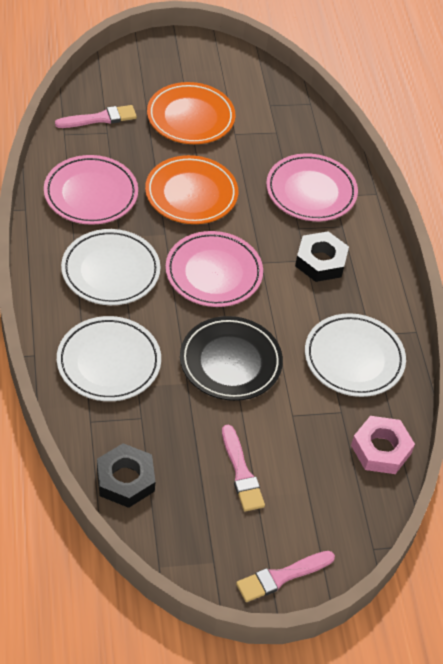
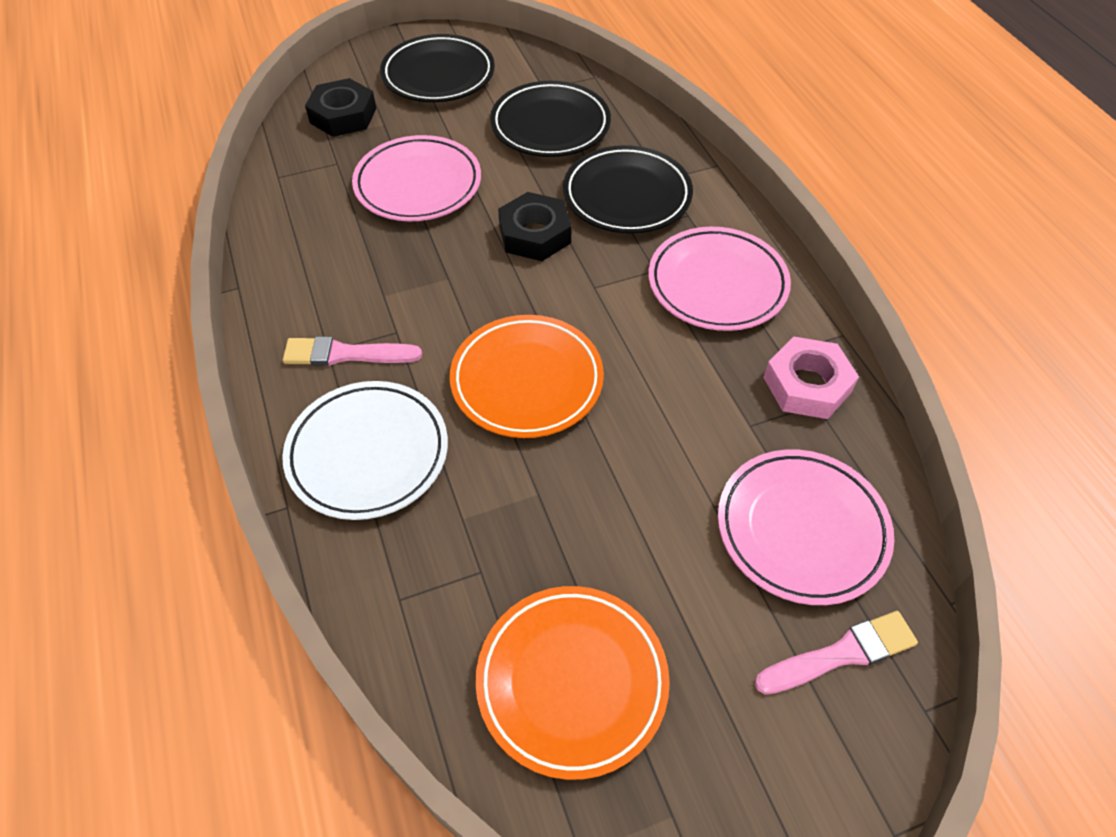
black plate: 1 -> 3
pink brush: 3 -> 2
white plate: 3 -> 1

